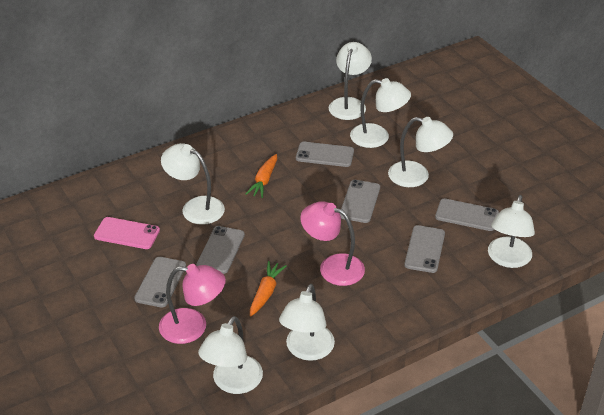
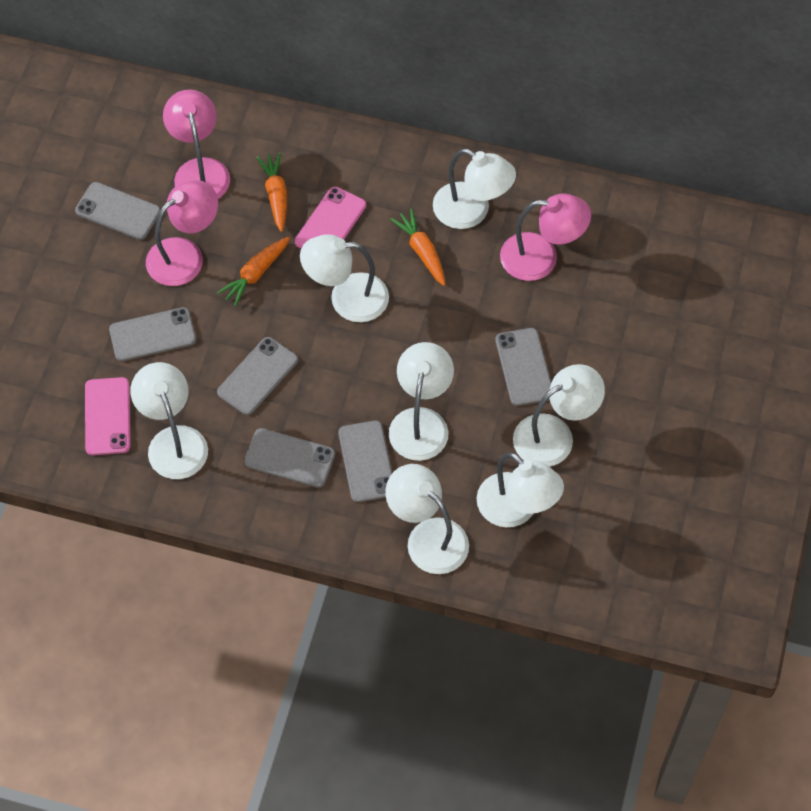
orange carrot: 2 -> 3
pink lamp: 2 -> 3
pink phone: 1 -> 2

